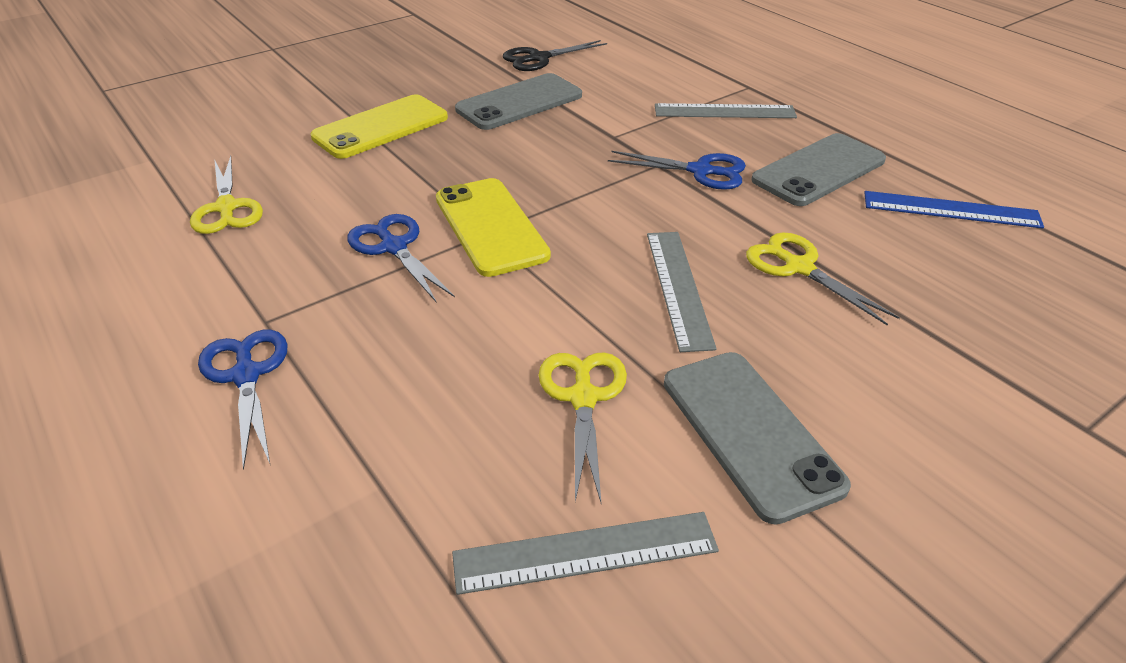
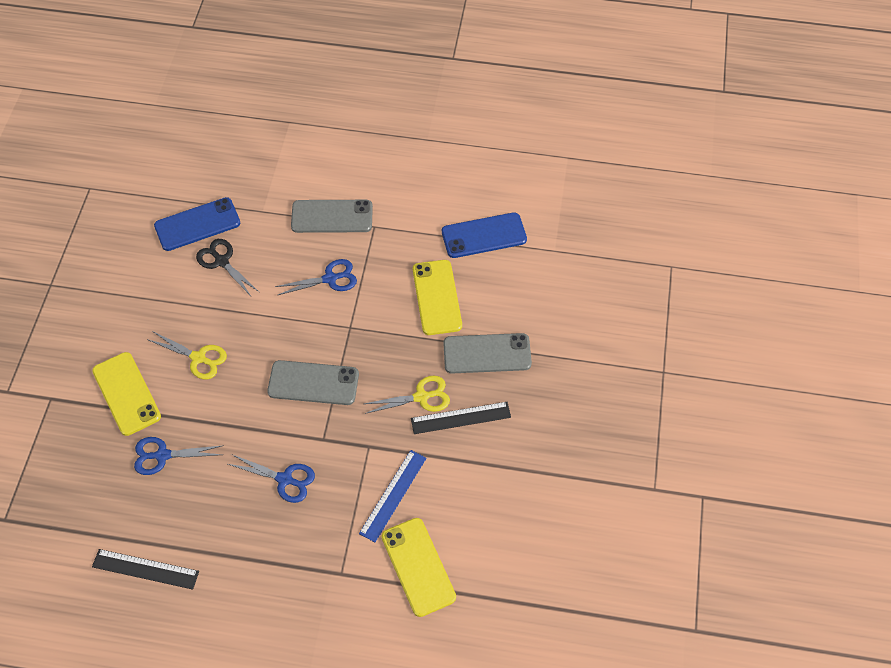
black ruler: 0 -> 2
blue phone: 0 -> 2
grey ruler: 3 -> 0
yellow phone: 2 -> 3
yellow scissors: 3 -> 2

